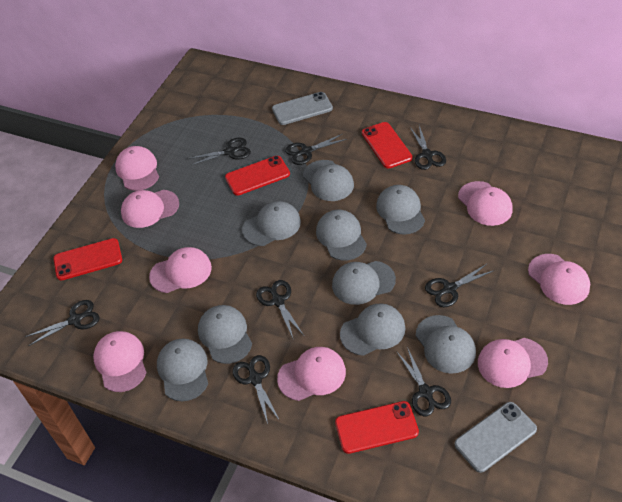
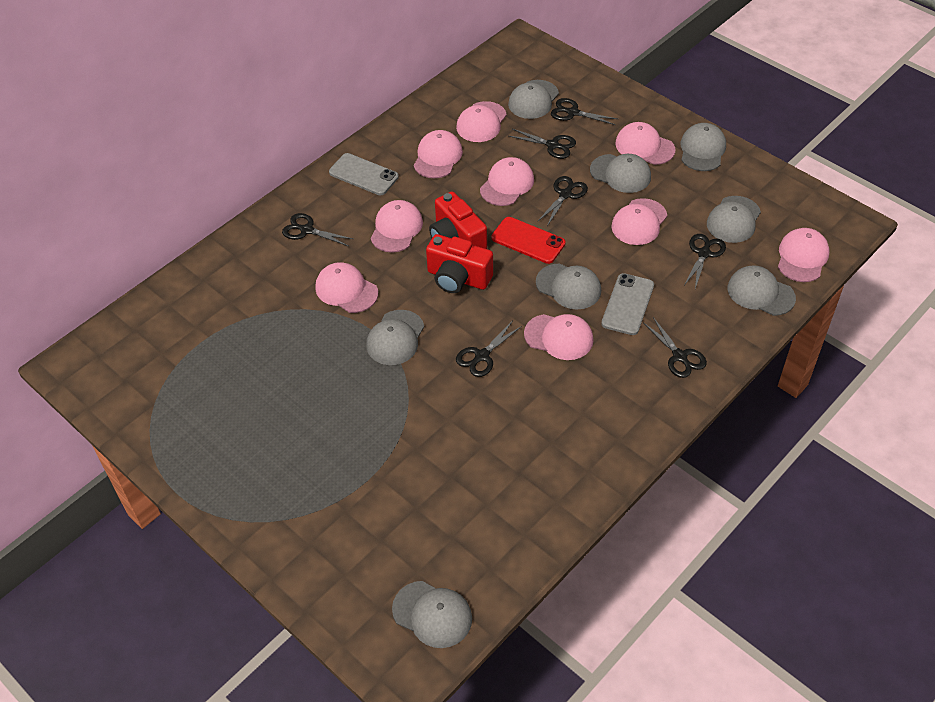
black scissors: 8 -> 7
grey cap: 9 -> 8
pink cap: 8 -> 9
red camera: 0 -> 2
red phone: 4 -> 1

